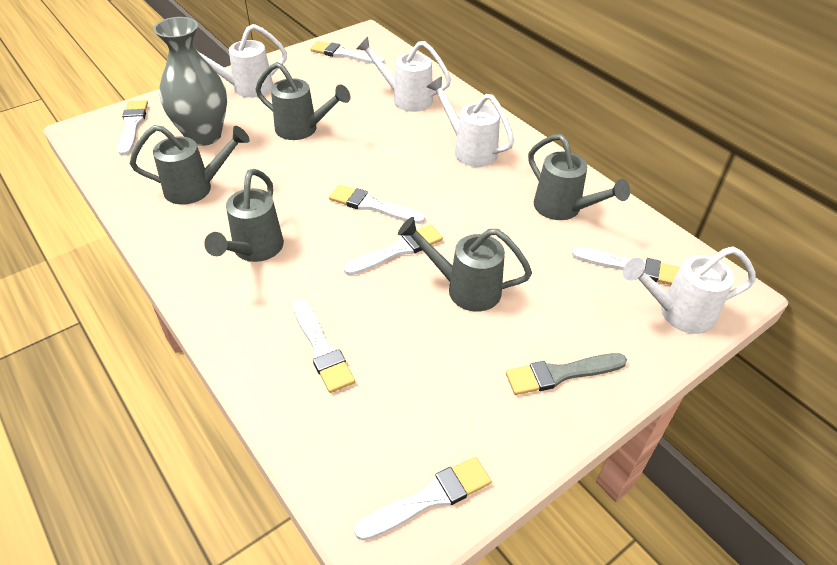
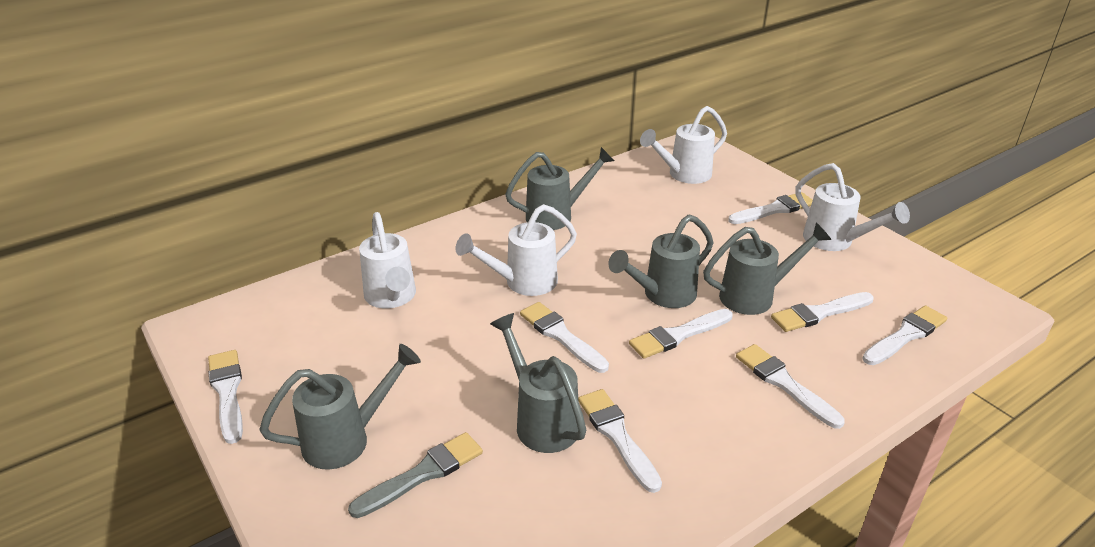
grey vase: 1 -> 0
white brush: 7 -> 8

